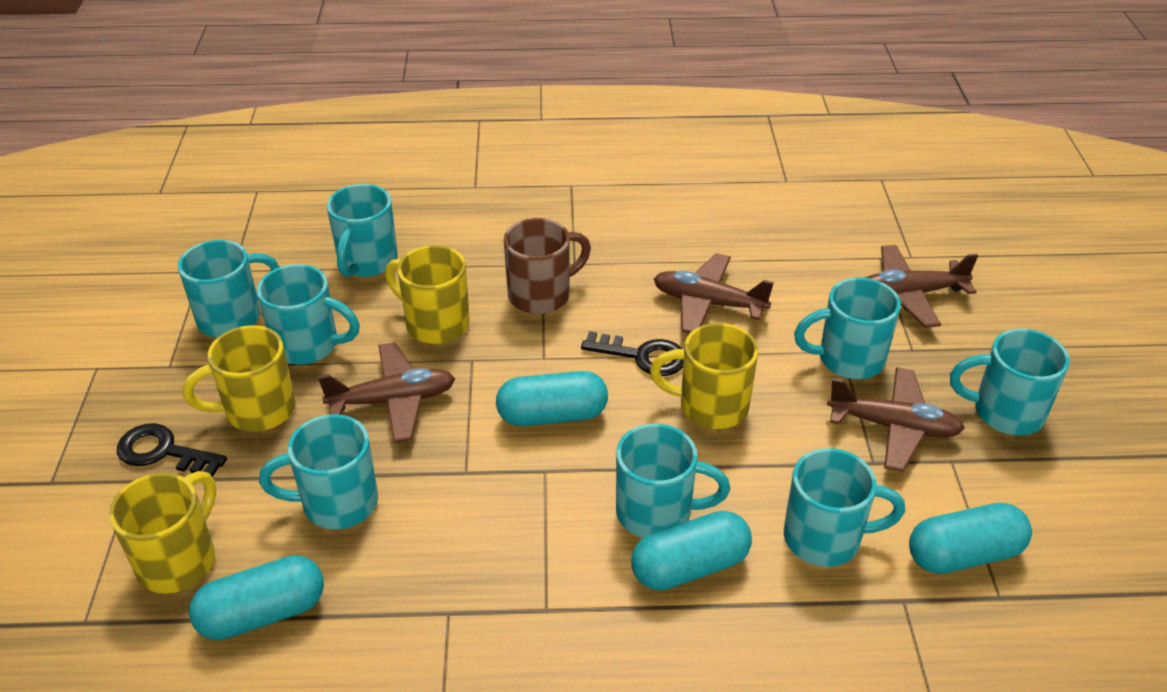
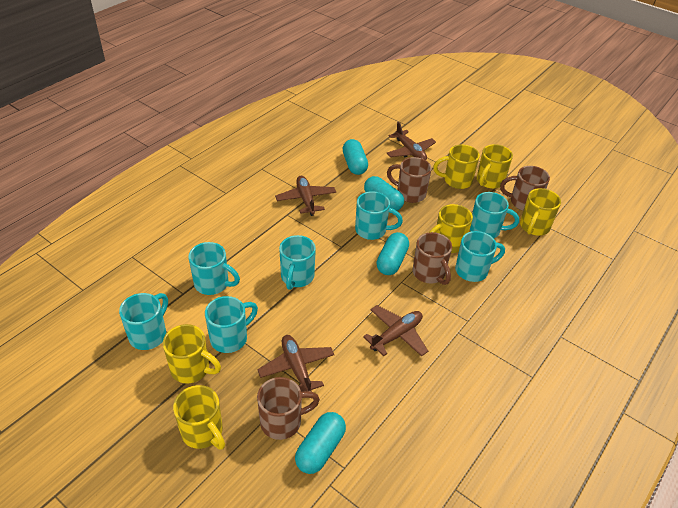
black key: 2 -> 0
brown mug: 1 -> 4
turquoise mug: 8 -> 7
yellow mug: 4 -> 6

